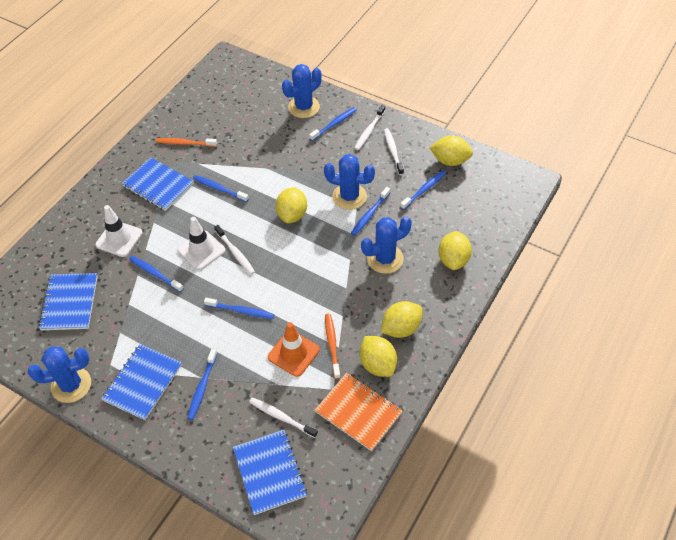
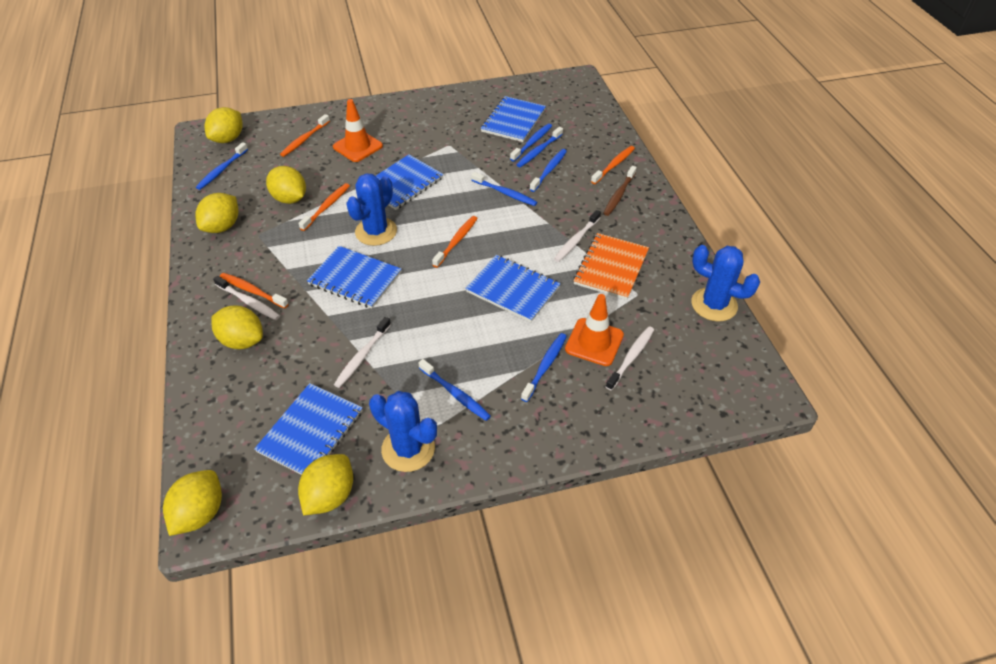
blue cactus: 4 -> 3
blue notebook: 4 -> 5
brown toothbrush: 0 -> 1
orange toothbrush: 2 -> 5
orange traffic cone: 1 -> 2
white traffic cone: 2 -> 0
yellow lemon: 5 -> 6

